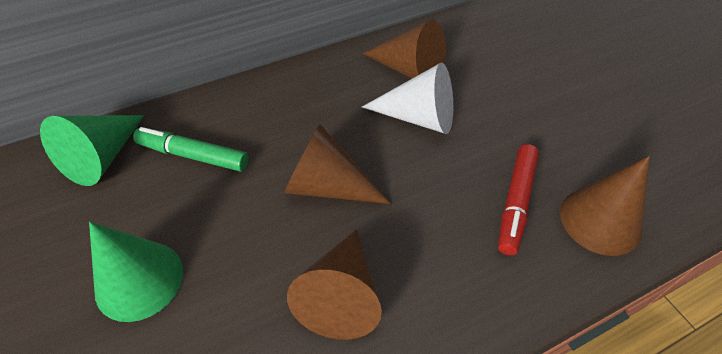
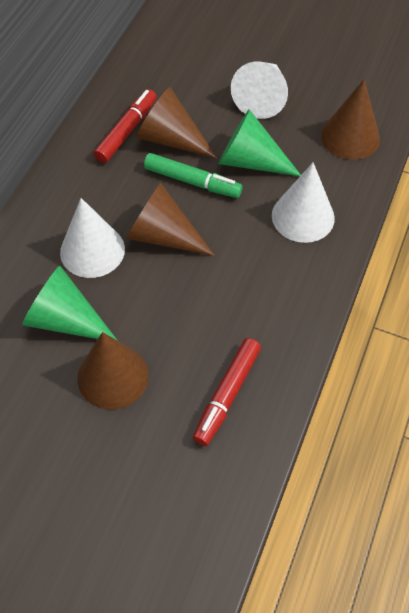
red marker: 1 -> 2
white cone: 1 -> 3

